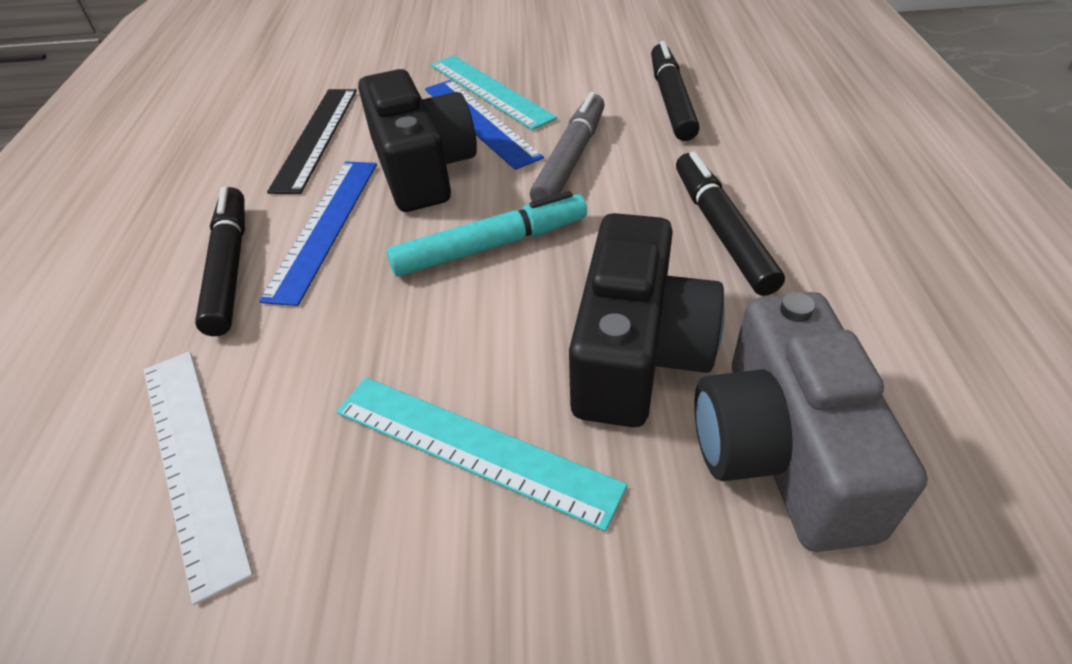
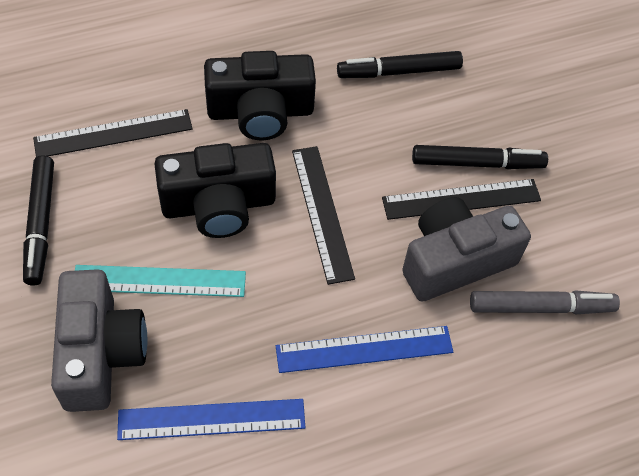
black ruler: 1 -> 3
grey camera: 1 -> 2
turquoise marker: 1 -> 0
turquoise ruler: 2 -> 1
white ruler: 1 -> 0

